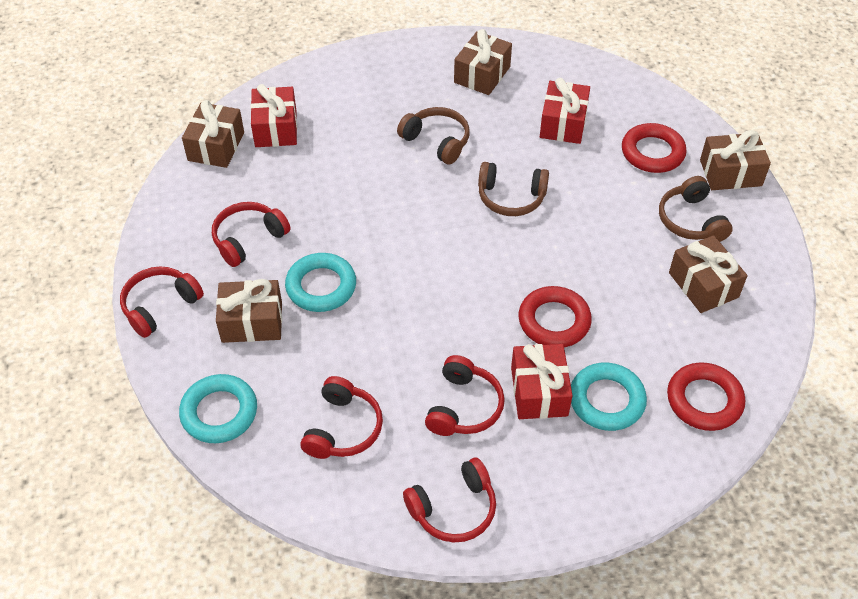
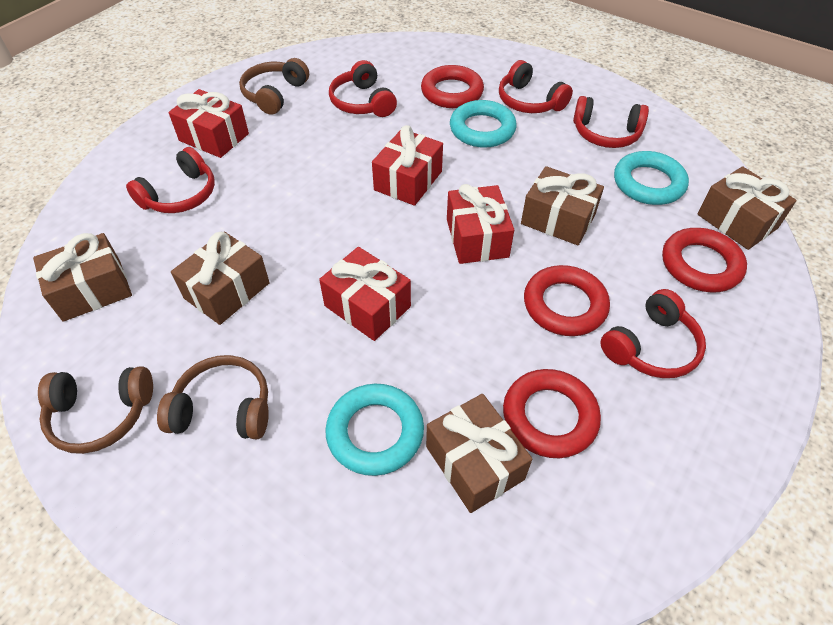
red gift: 3 -> 4
red ring: 3 -> 4

